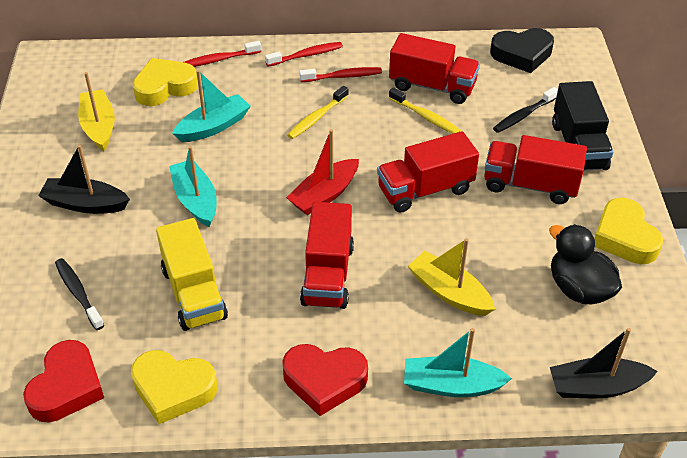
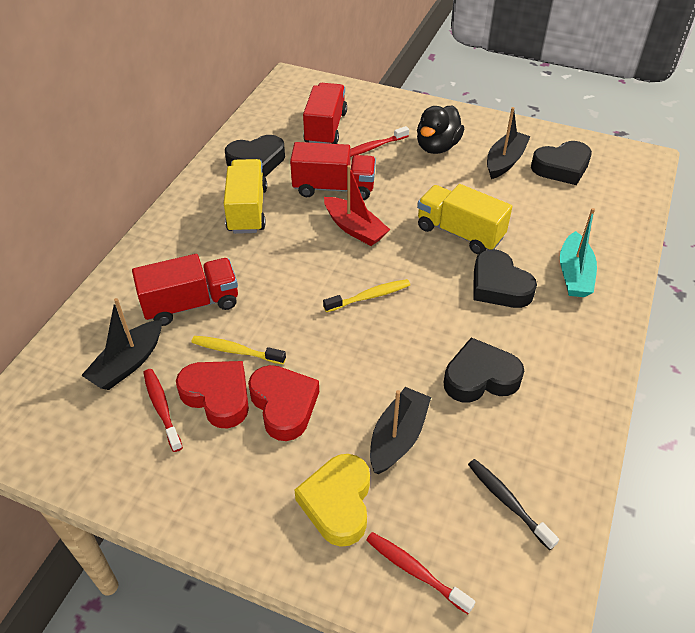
black boat: 2 -> 3
black heart: 1 -> 4
black toothbrush: 2 -> 1
black truck: 1 -> 0
red truck: 4 -> 3
turquoise boat: 3 -> 1
yellow boat: 2 -> 0
yellow heart: 3 -> 1
yellow truck: 1 -> 2

